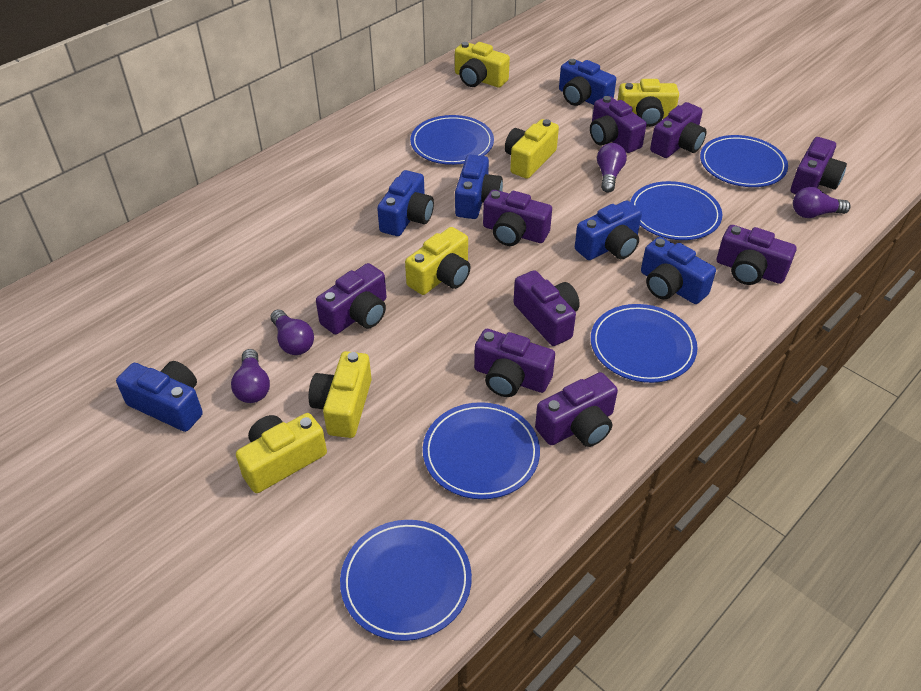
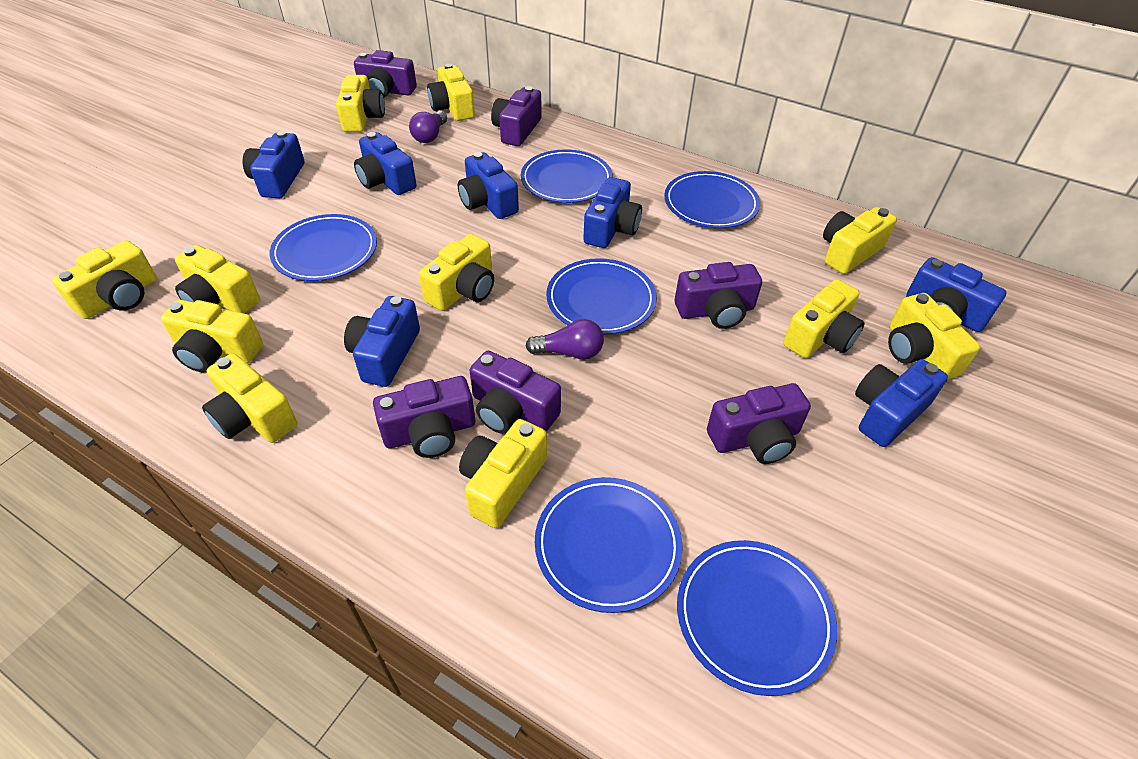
blue camera: 6 -> 7
purple camera: 9 -> 6
purple light bulb: 4 -> 2
yellow camera: 6 -> 11

